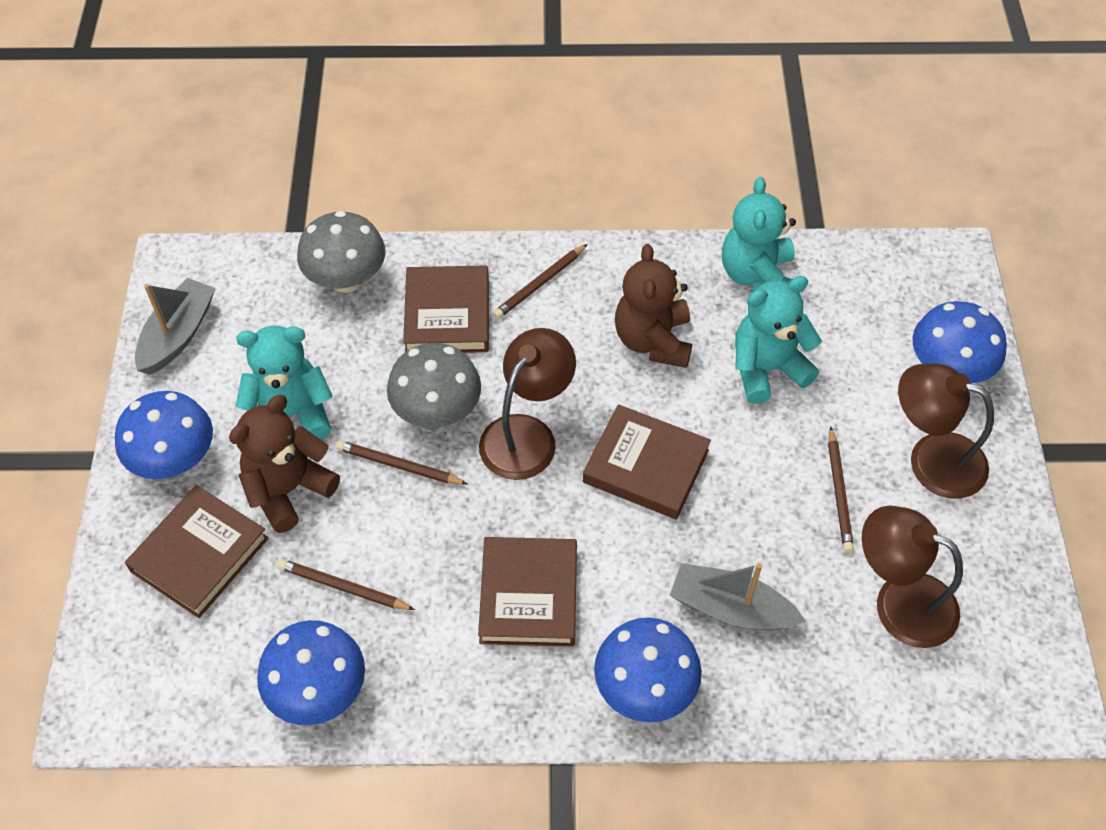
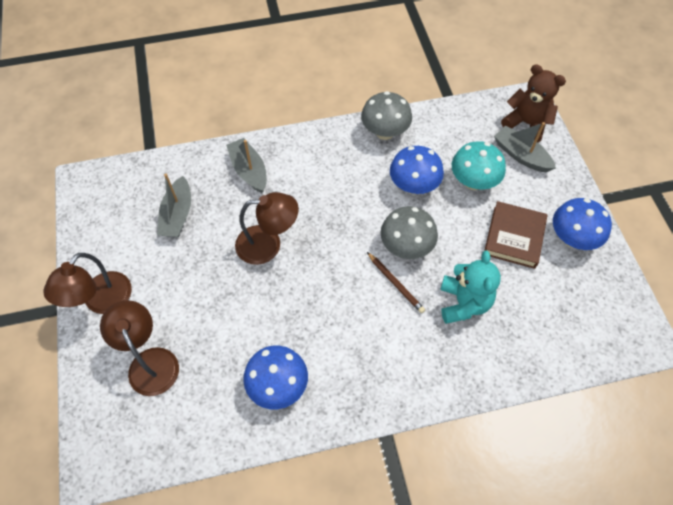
blue mushroom: 4 -> 3
brown book: 4 -> 1
brown pencil: 4 -> 1
brown teddy bear: 2 -> 1
grey boat: 2 -> 3
turquoise mushroom: 0 -> 1
turquoise teddy bear: 3 -> 1

